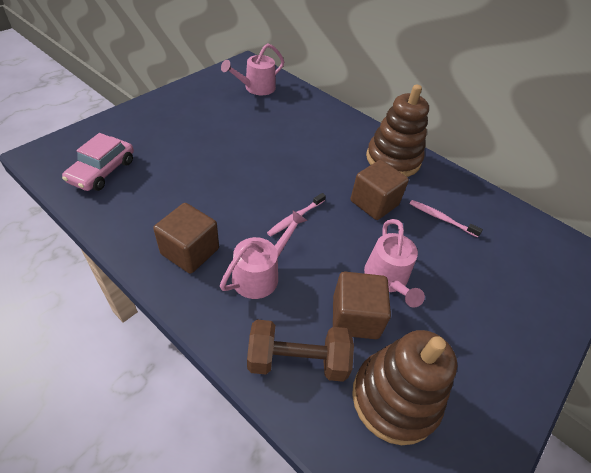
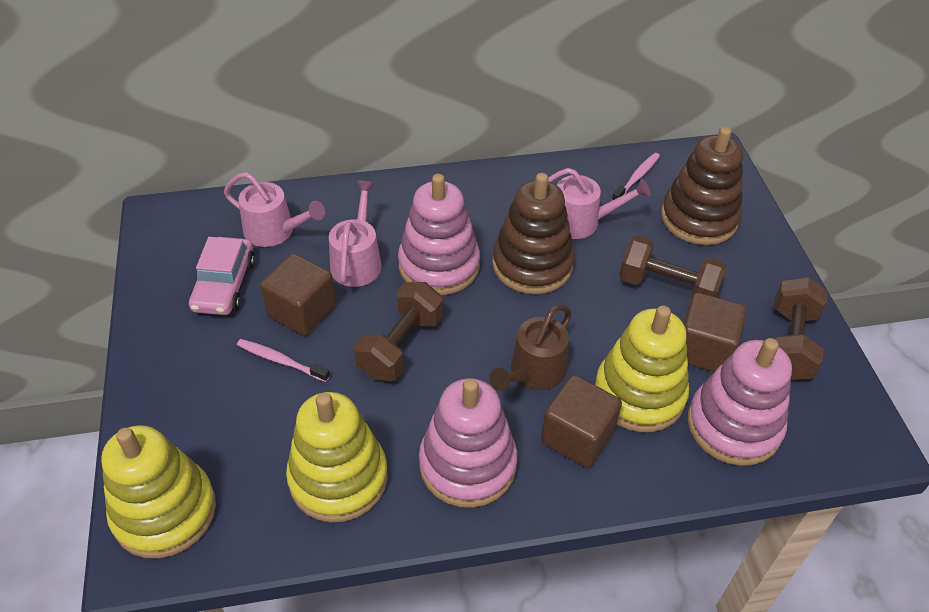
brown dumbbell: 1 -> 3
brown watering can: 0 -> 1
pink stacking toy: 0 -> 3
yellow stacking toy: 0 -> 3

